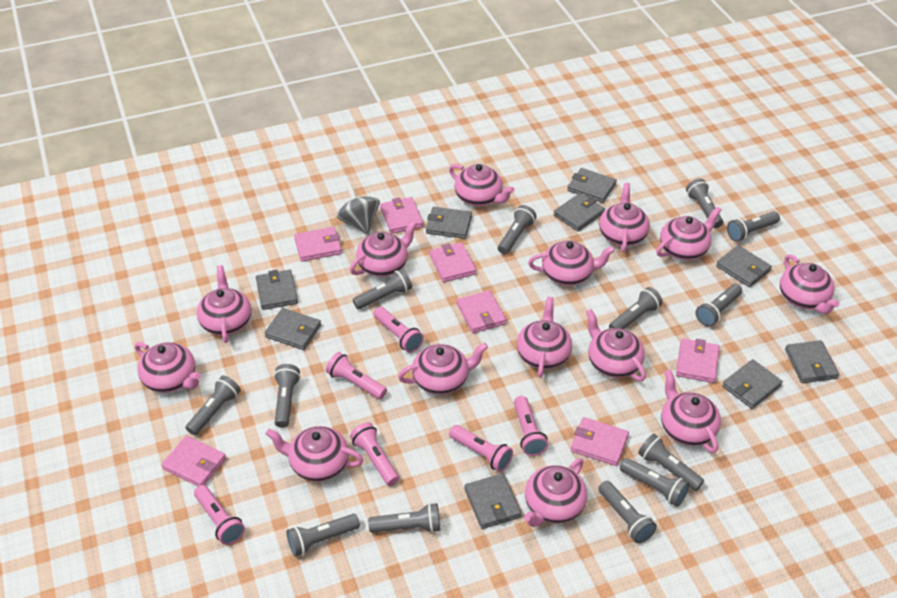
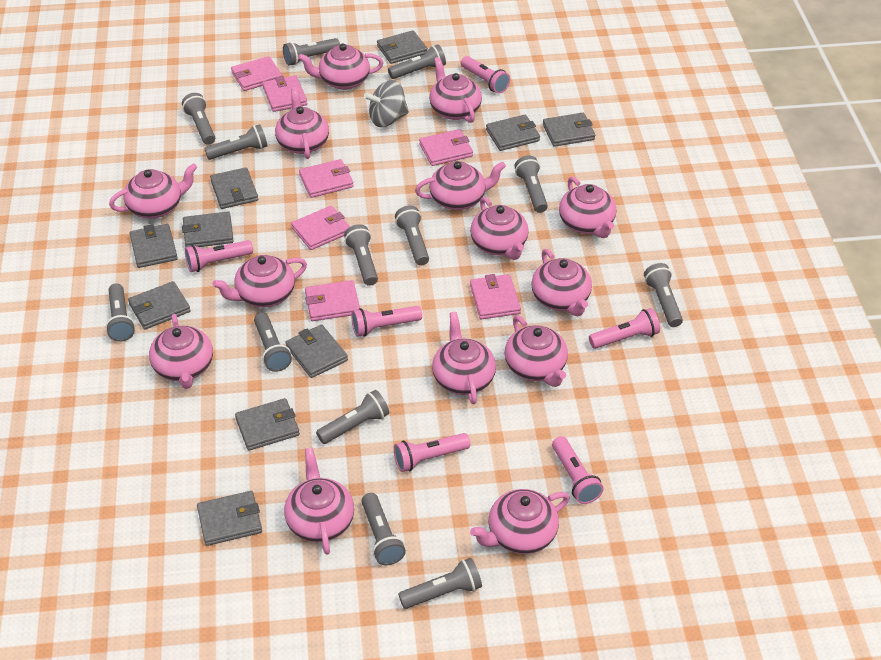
grey wallet: 9 -> 10

